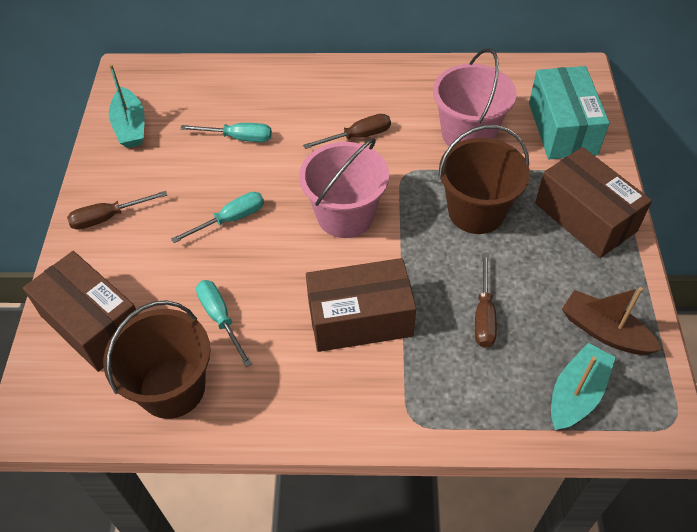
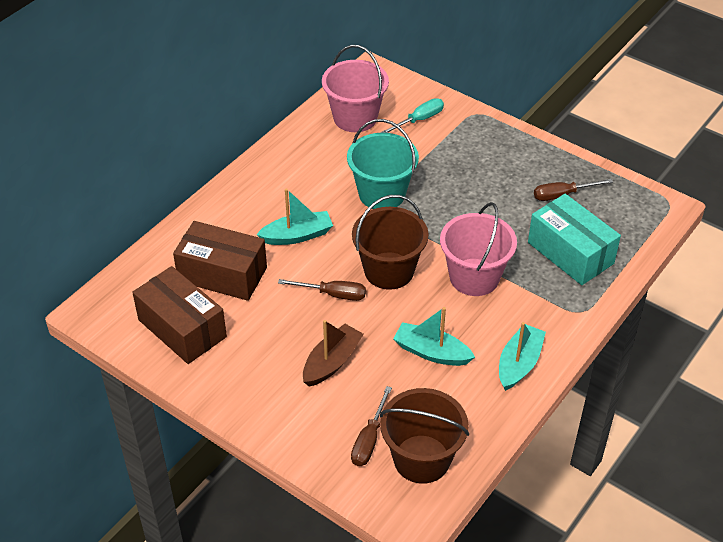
brown box: 3 -> 2
turquoise boat: 2 -> 3
turquoise bucket: 0 -> 1
turquoise screwdriver: 3 -> 1

